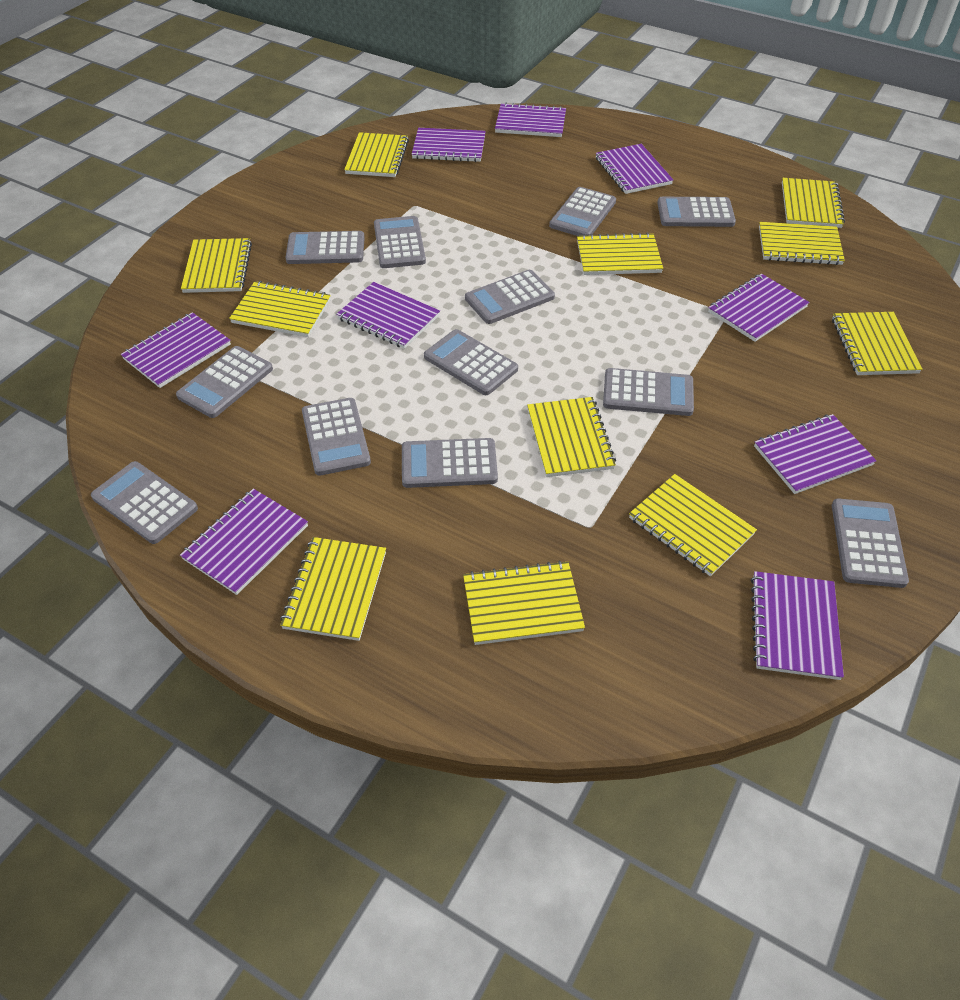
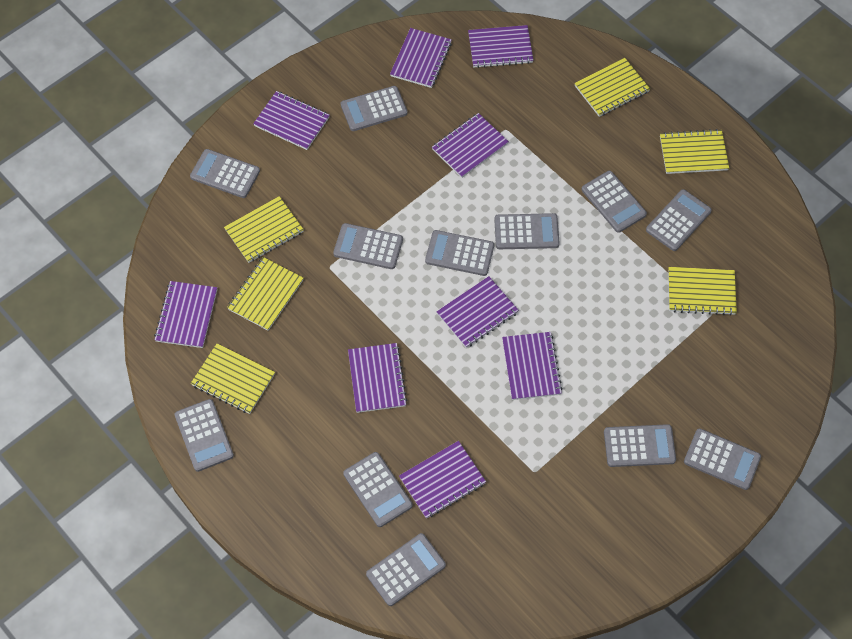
yellow notebook: 11 -> 6

